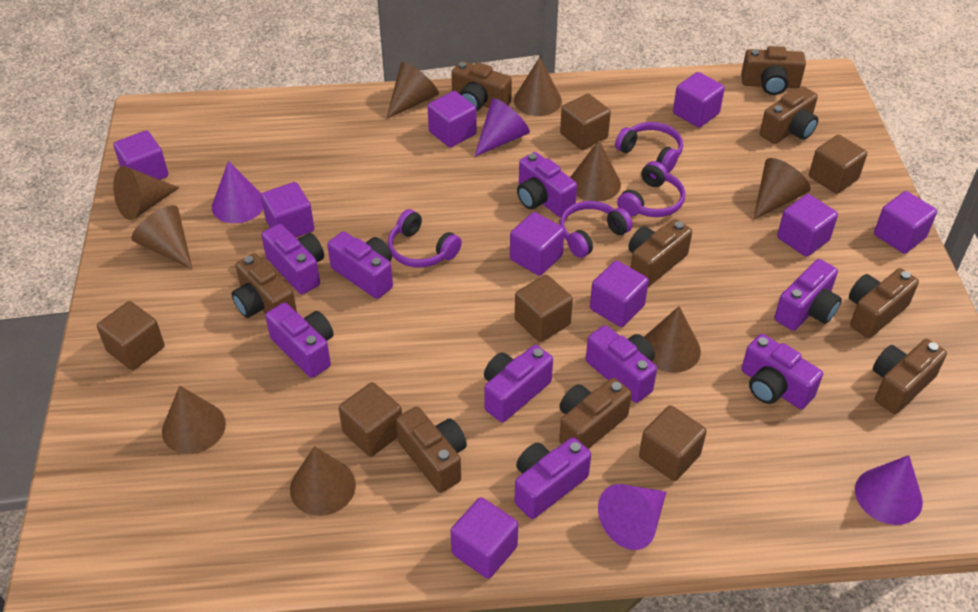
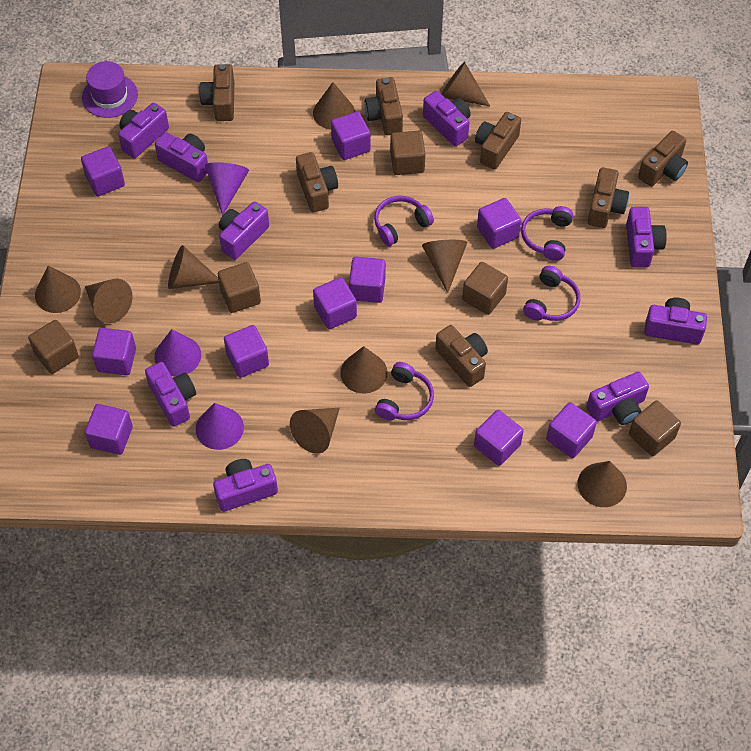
brown camera: 9 -> 7
brown cube: 6 -> 5
purple cone: 4 -> 3
purple cube: 9 -> 10
purple hat: 0 -> 1

